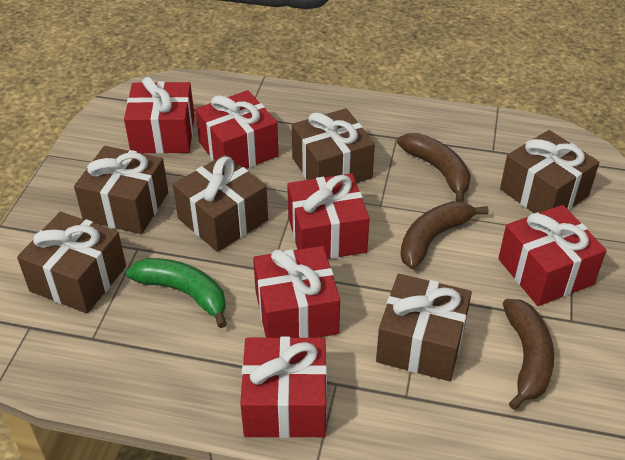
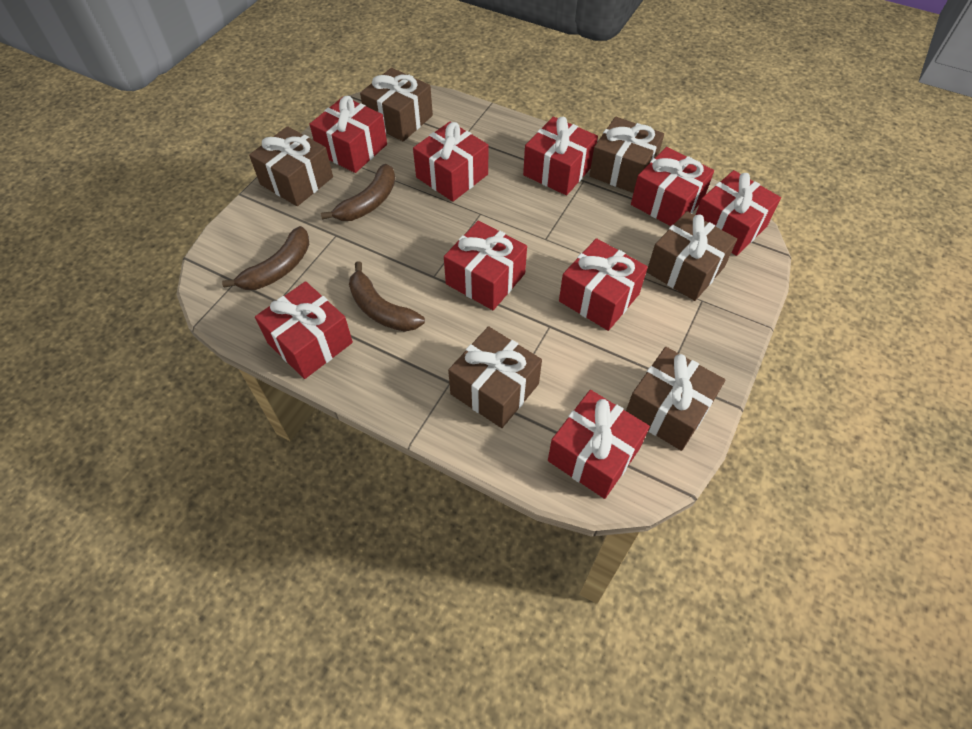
green banana: 1 -> 0
red gift: 6 -> 9

